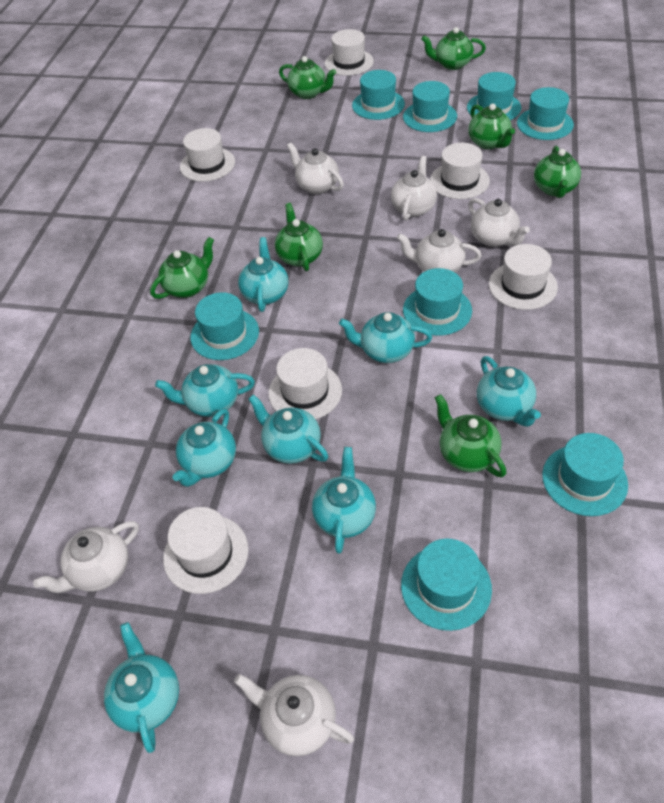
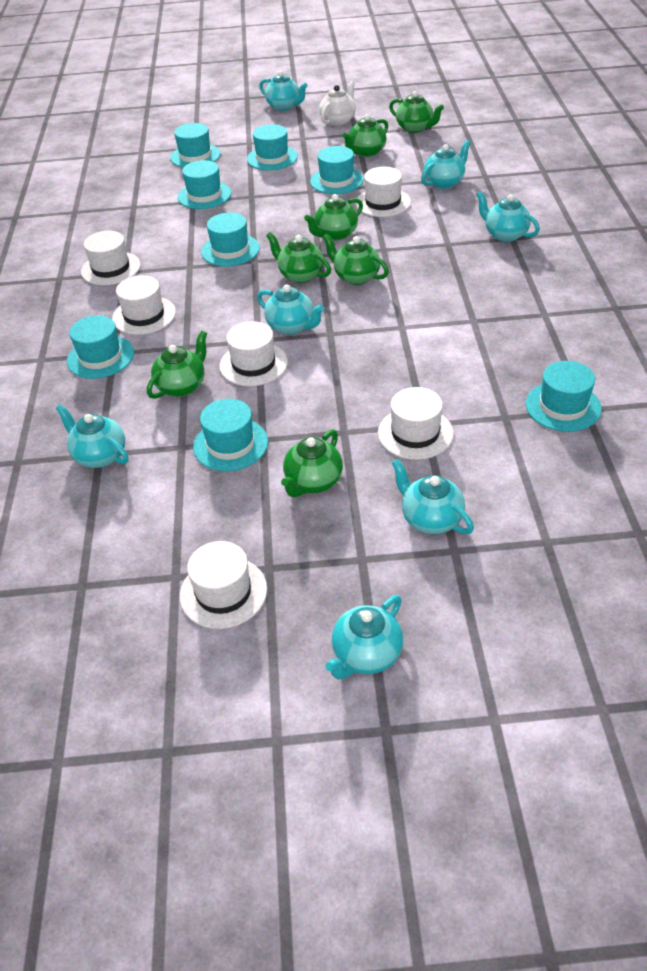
turquoise teapot: 8 -> 7
white teapot: 6 -> 1

